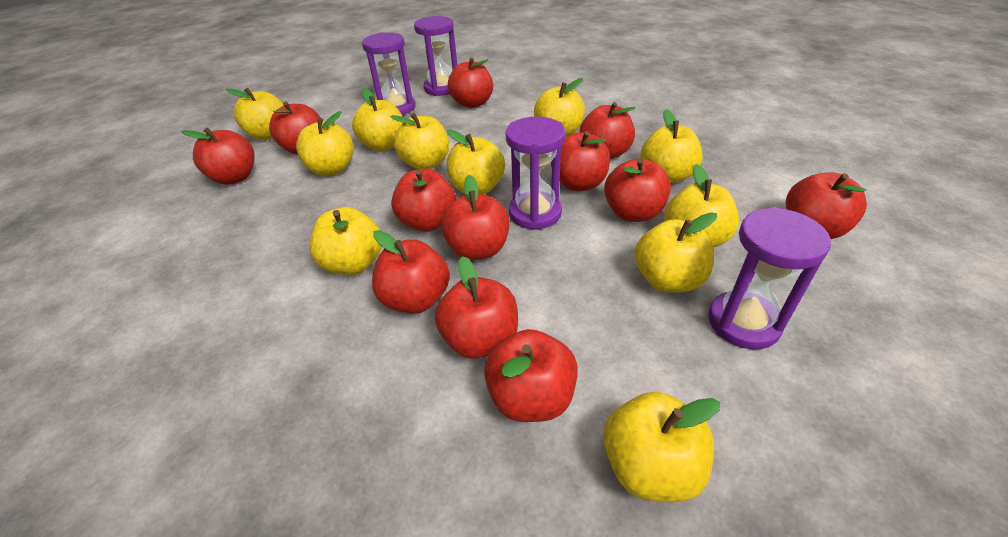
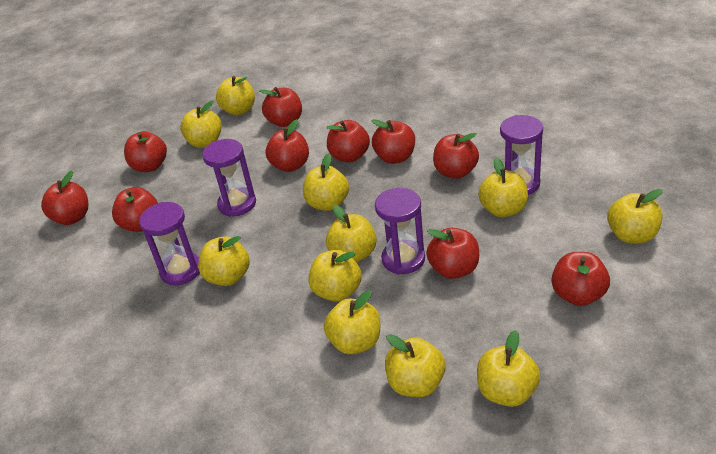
red apple: 12 -> 10

